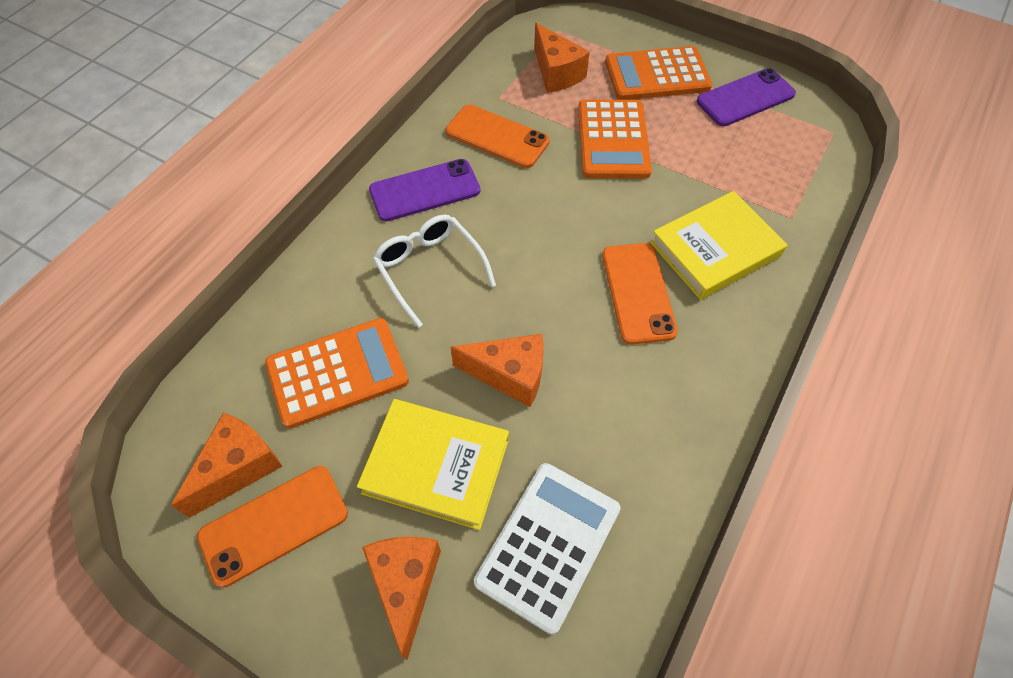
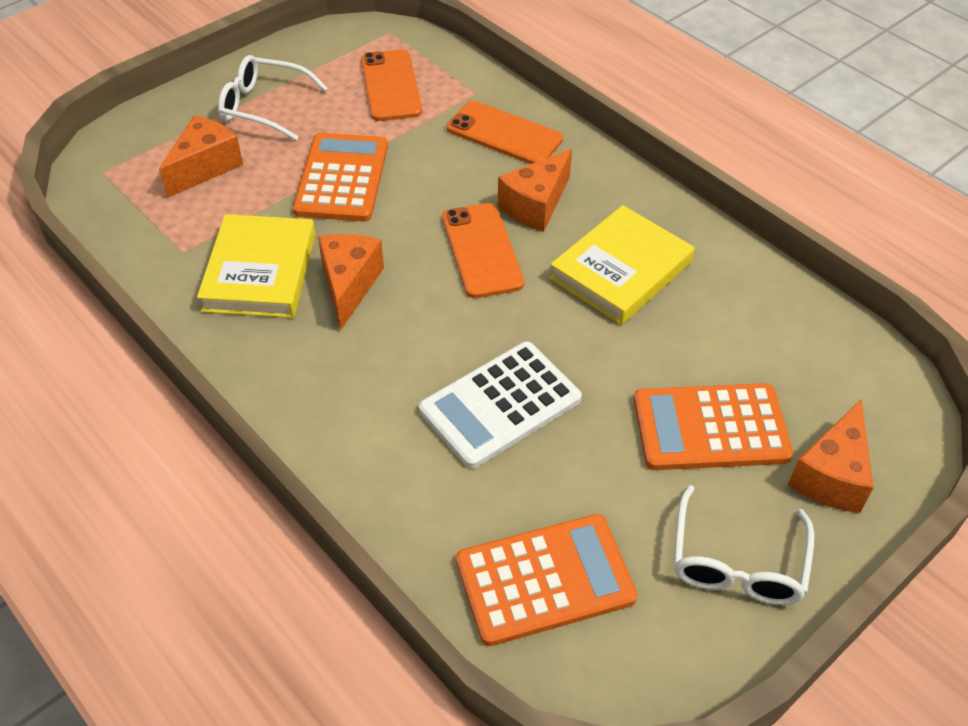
purple phone: 2 -> 0
white glasses: 1 -> 2

